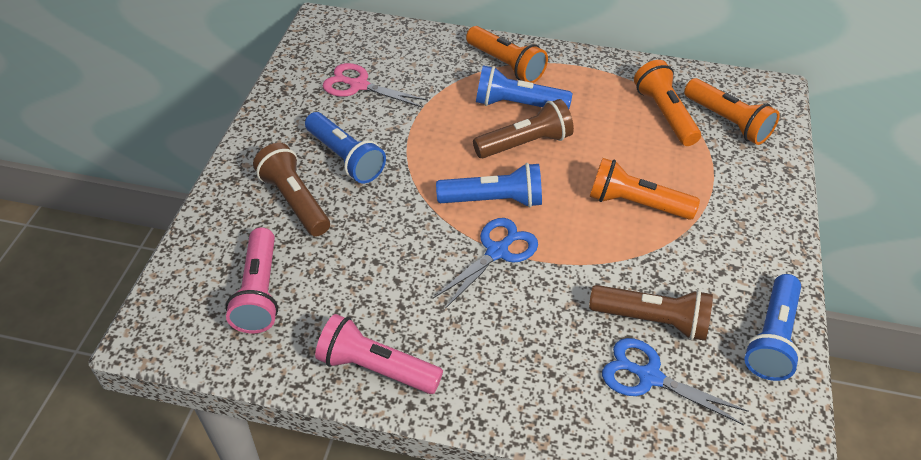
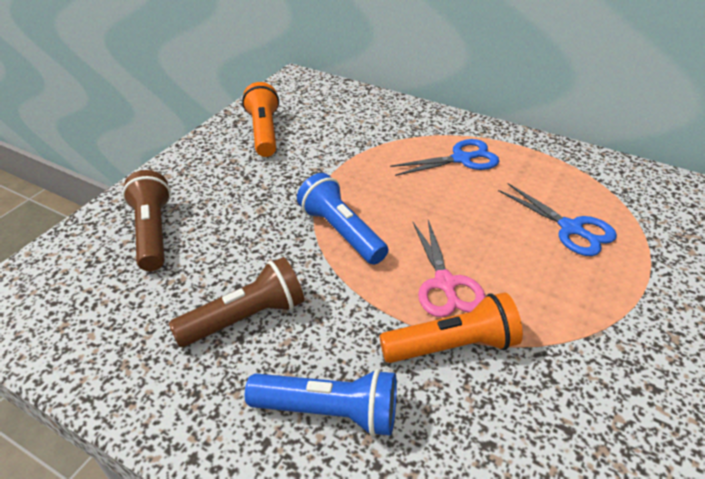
blue flashlight: 4 -> 2
brown flashlight: 3 -> 2
orange flashlight: 4 -> 2
pink flashlight: 2 -> 0

